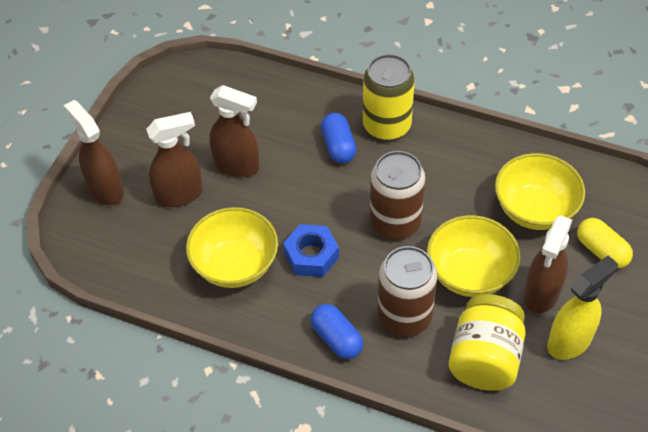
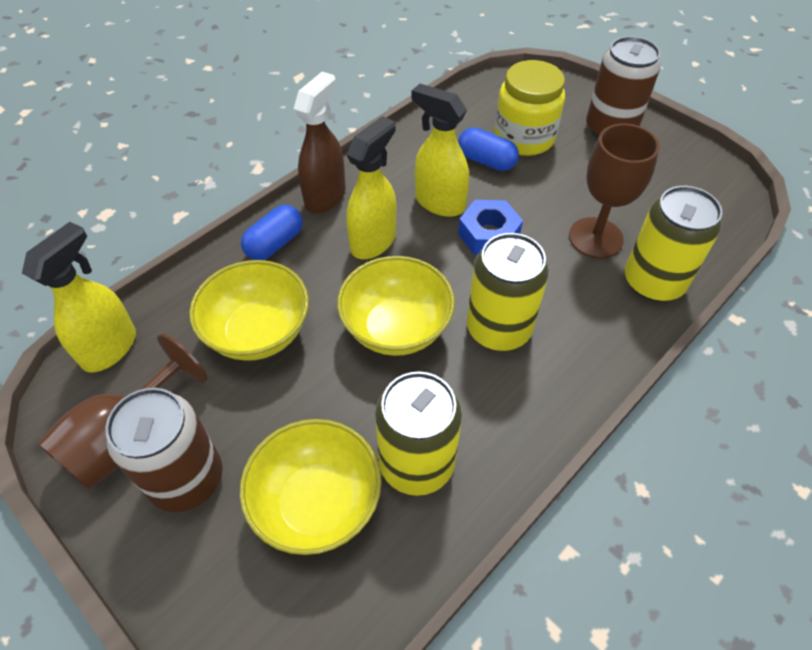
brown goblet: 0 -> 2
brown spray bottle: 4 -> 1
yellow can: 1 -> 3
yellow capsule: 1 -> 0
yellow spray bottle: 1 -> 3

